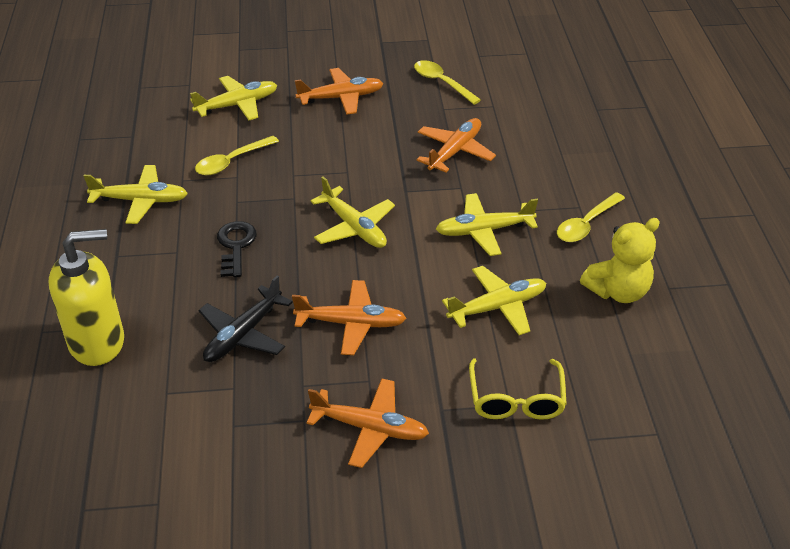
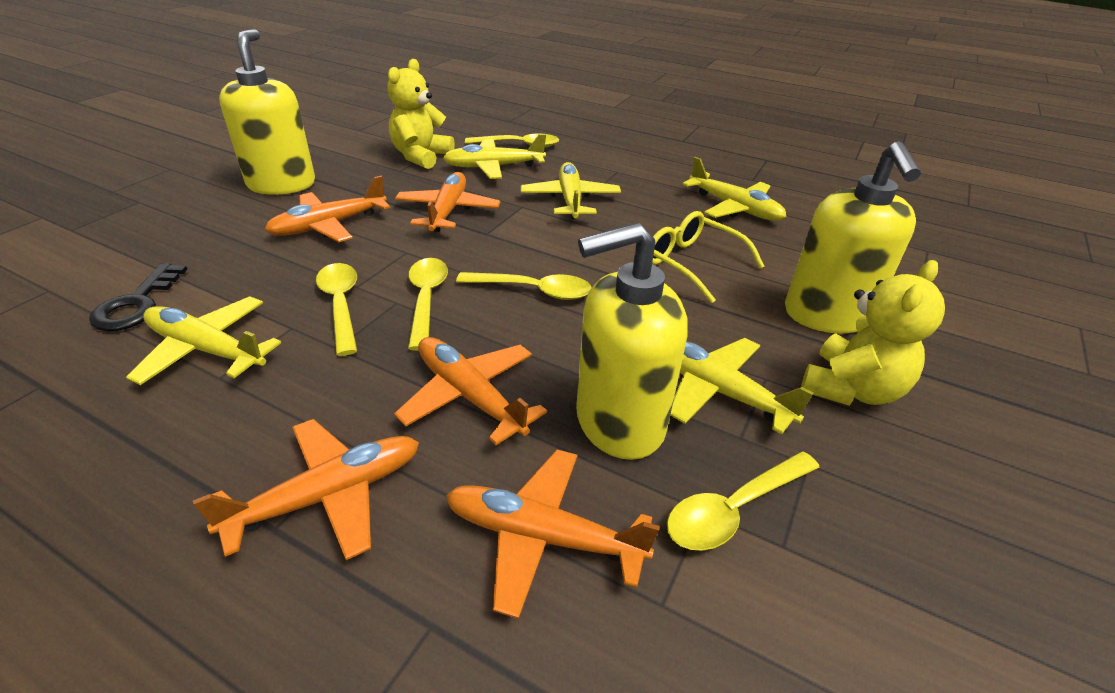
black plane: 1 -> 0
orange plane: 4 -> 5
yellow soap dispenser: 1 -> 3
yellow spoon: 3 -> 5
yellow teddy bear: 1 -> 2

